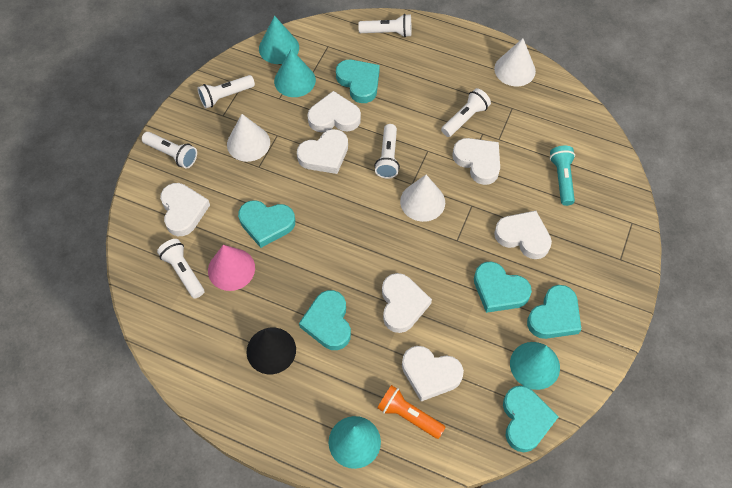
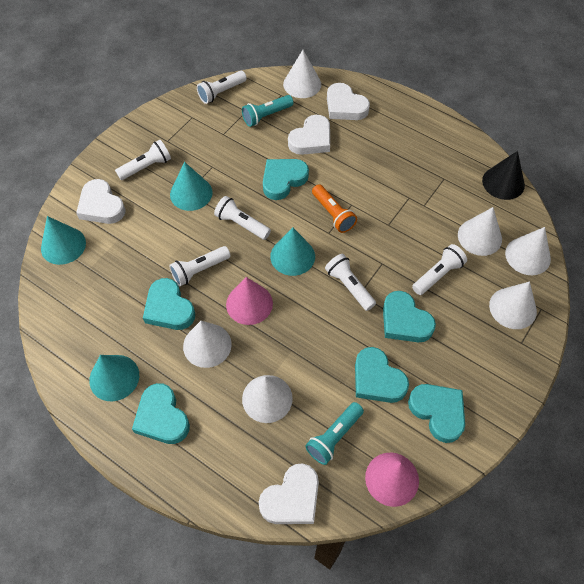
pink cone: 1 -> 2
turquoise flashlight: 1 -> 2
white cone: 3 -> 6
white heart: 7 -> 4

